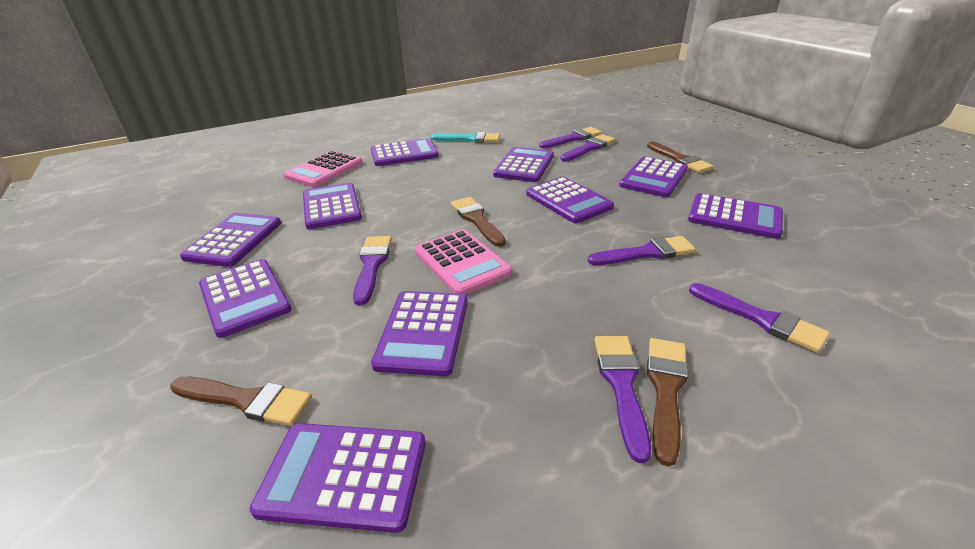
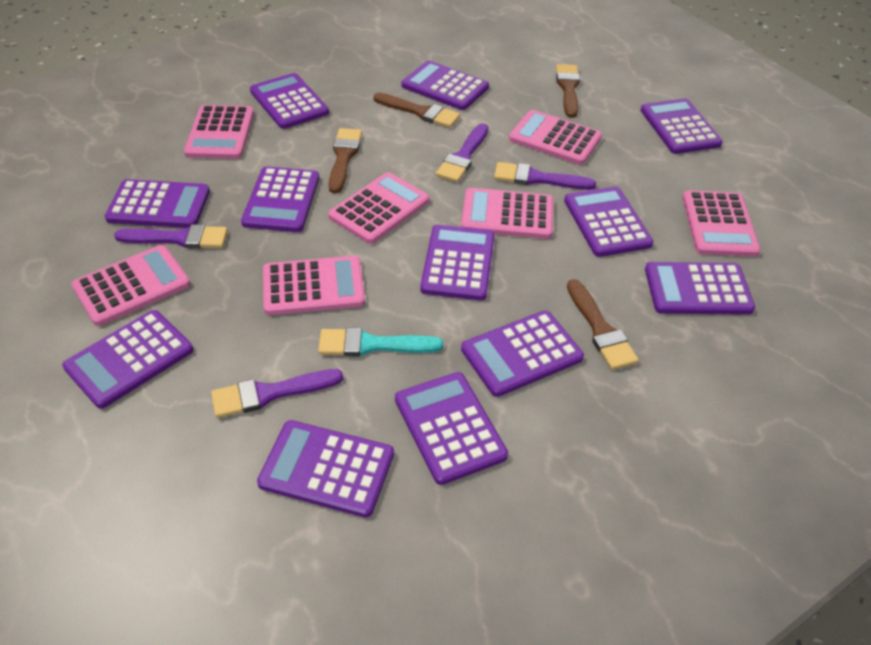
pink calculator: 2 -> 7
purple brush: 6 -> 4
purple calculator: 10 -> 12

